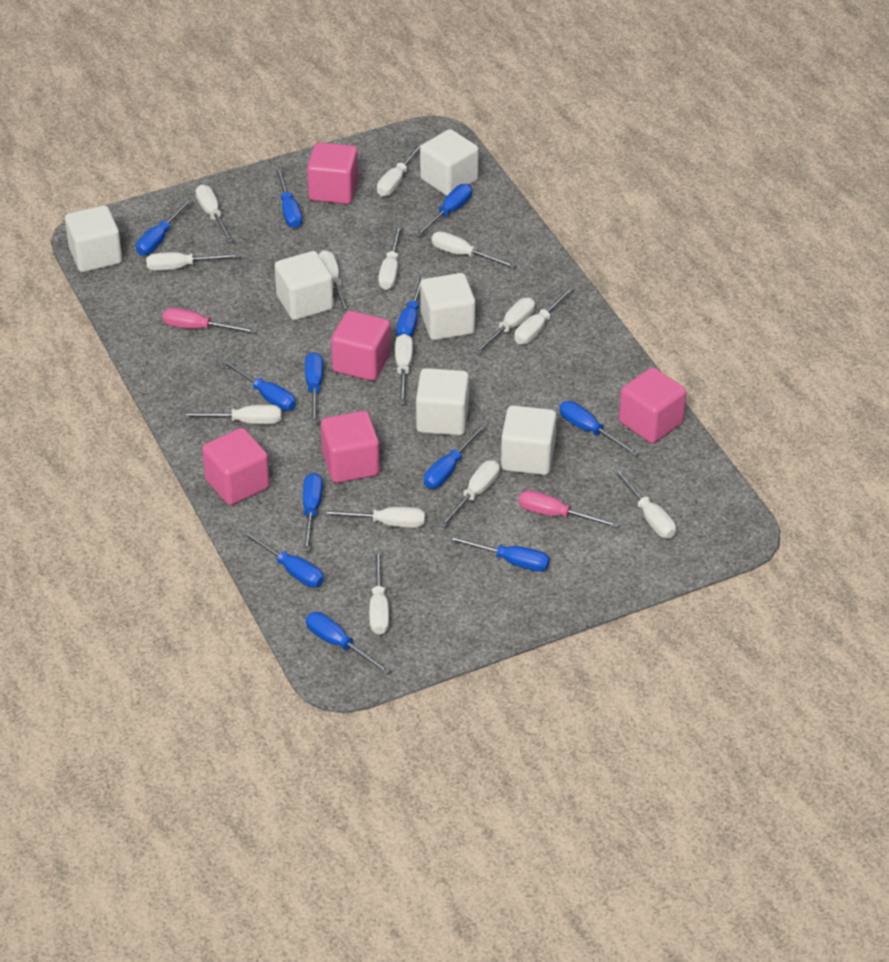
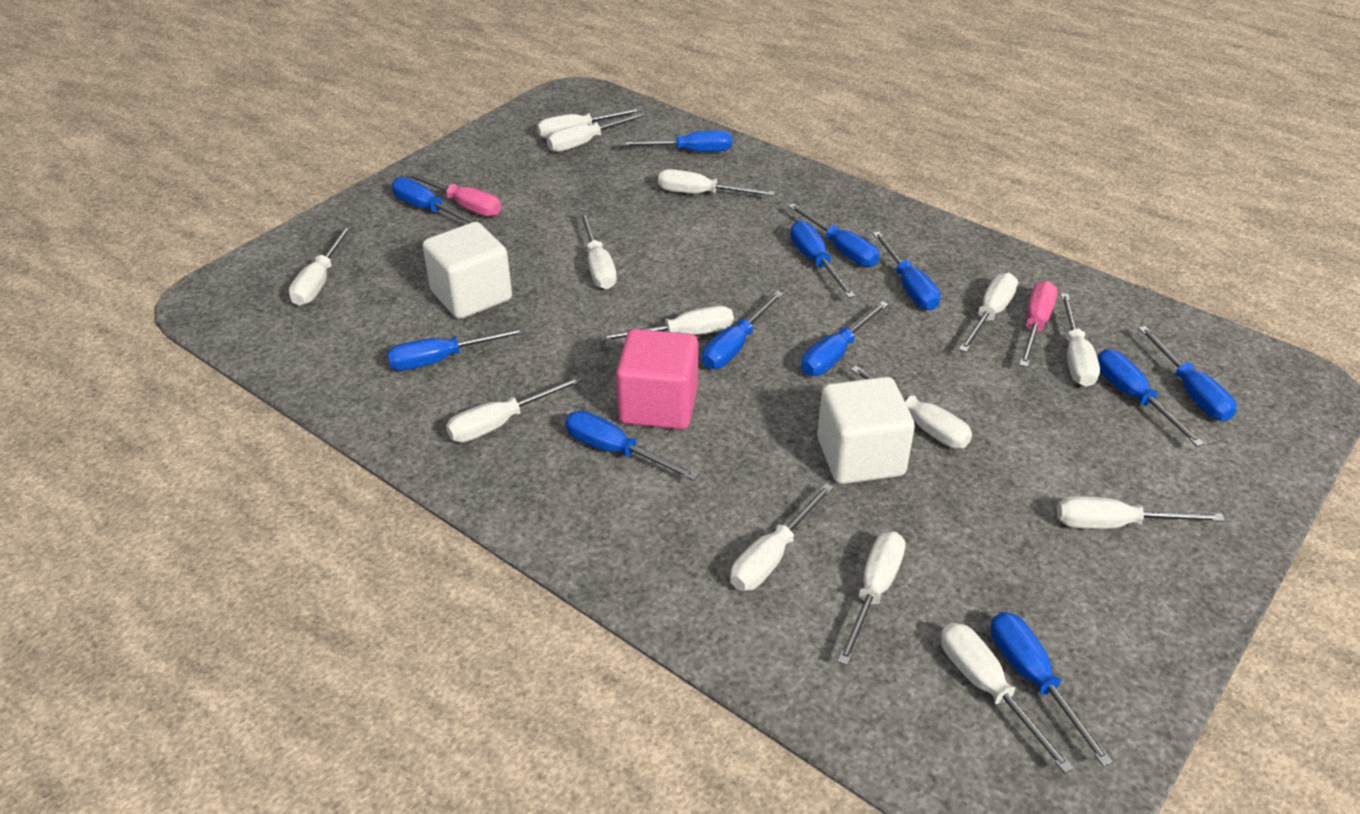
pink cube: 5 -> 1
white cube: 6 -> 2

